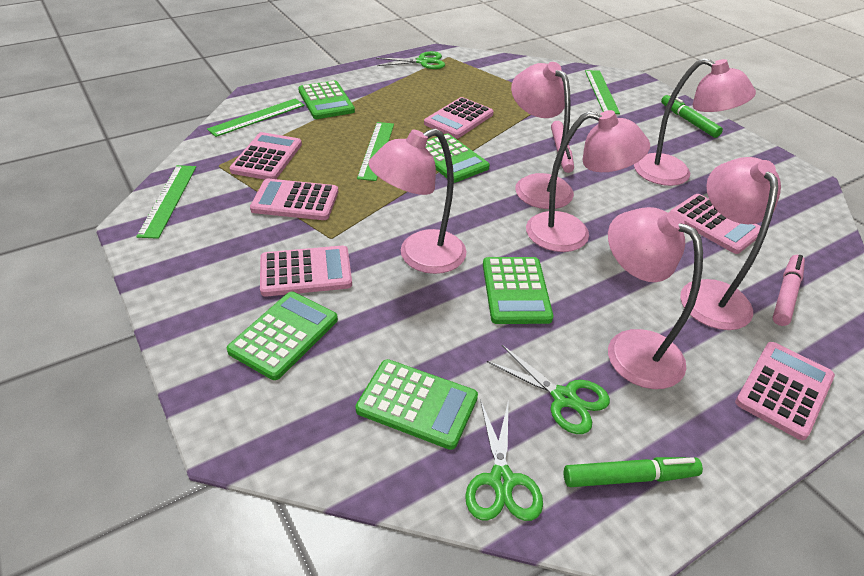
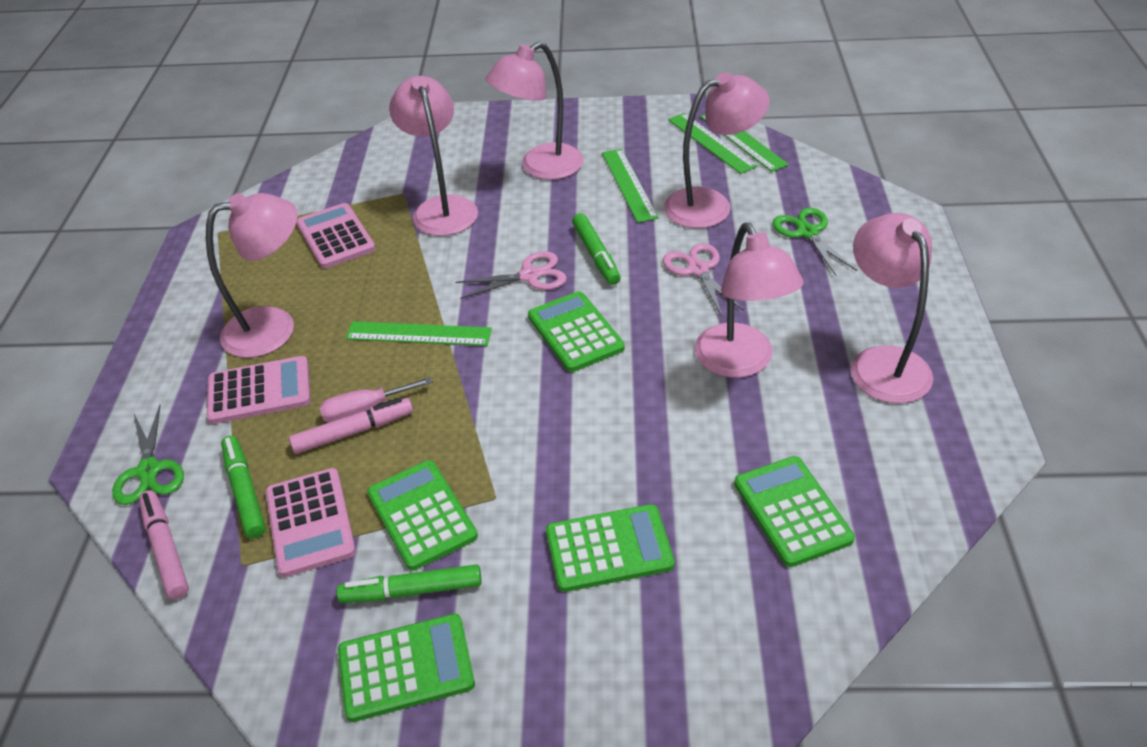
green marker: 2 -> 3
green scissors: 3 -> 2
pink calculator: 6 -> 3
pink scissors: 0 -> 2
pink screwdriver: 0 -> 1

